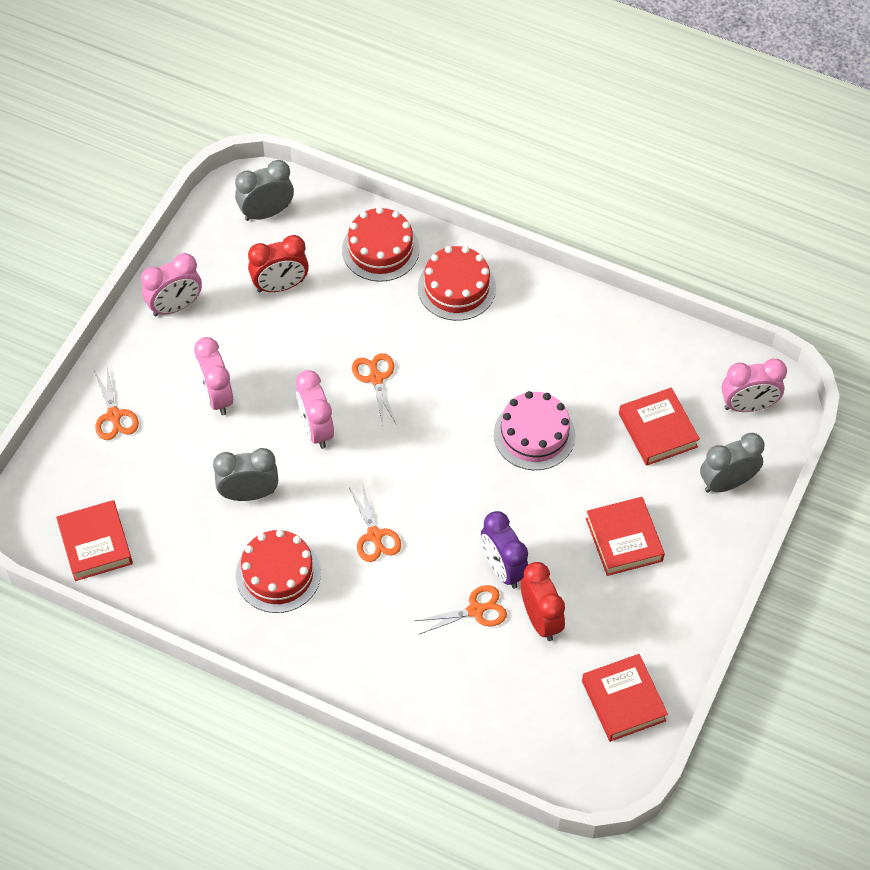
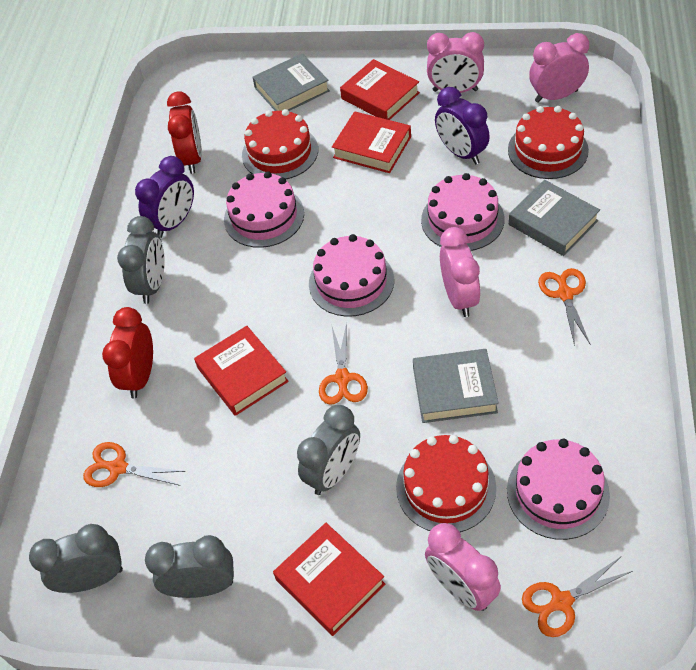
grey book: 0 -> 3
grey clock: 3 -> 4
pink cake: 1 -> 4
purple clock: 1 -> 2

